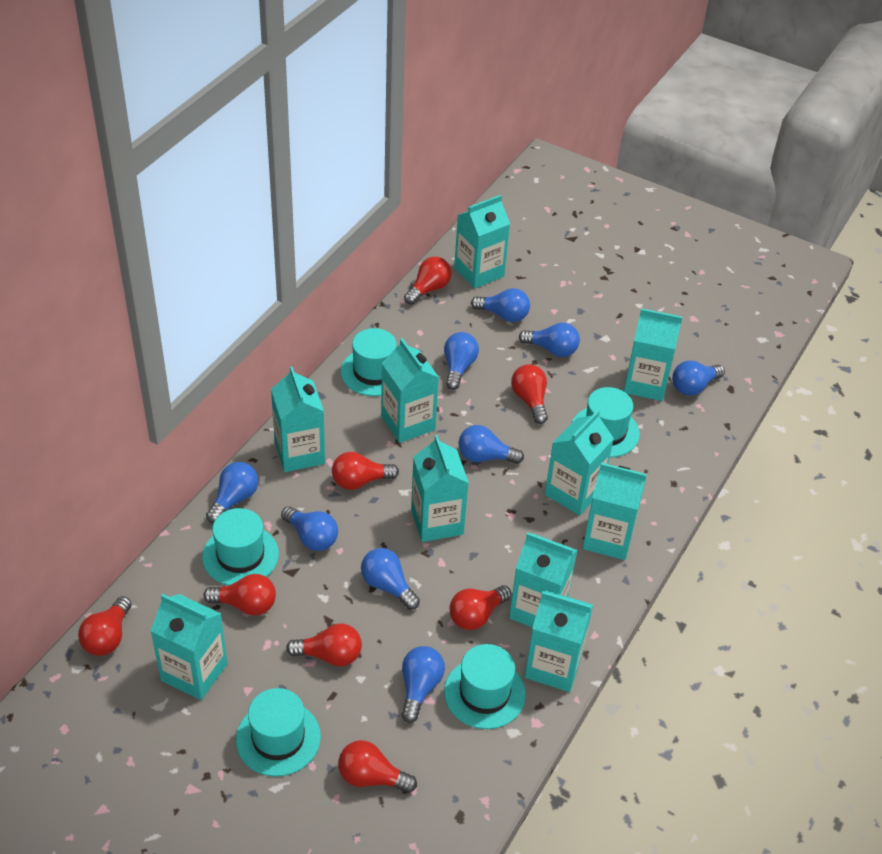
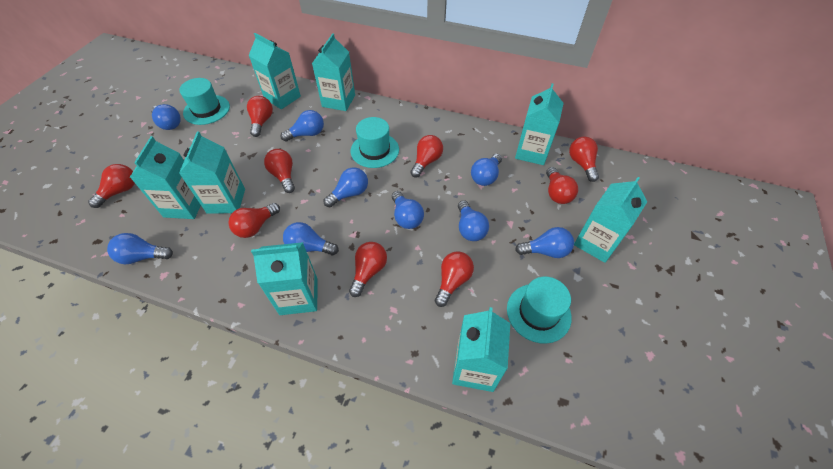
red light bulb: 8 -> 9
turquoise carton: 10 -> 8
turquoise hat: 5 -> 3

